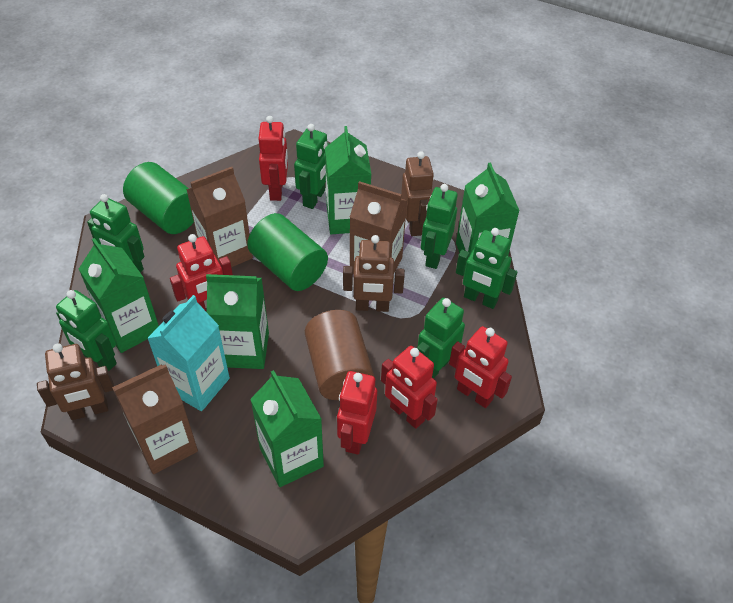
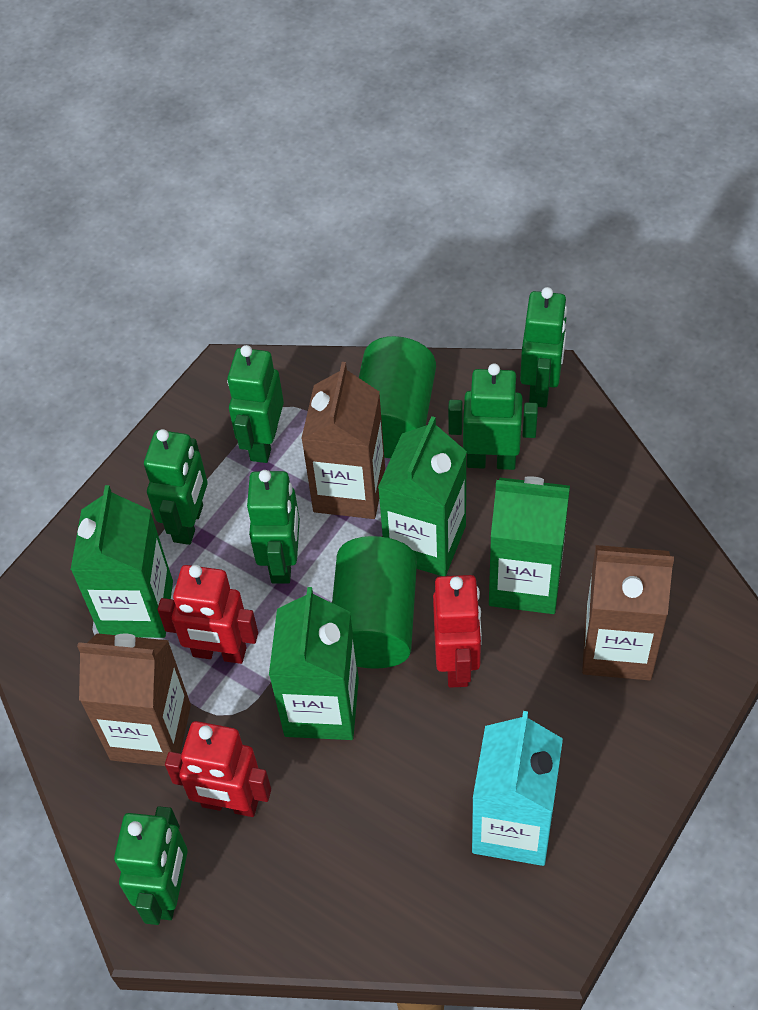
brown cylinder: 1 -> 0
brown robot: 3 -> 0
green carton: 5 -> 4
red robot: 5 -> 3

